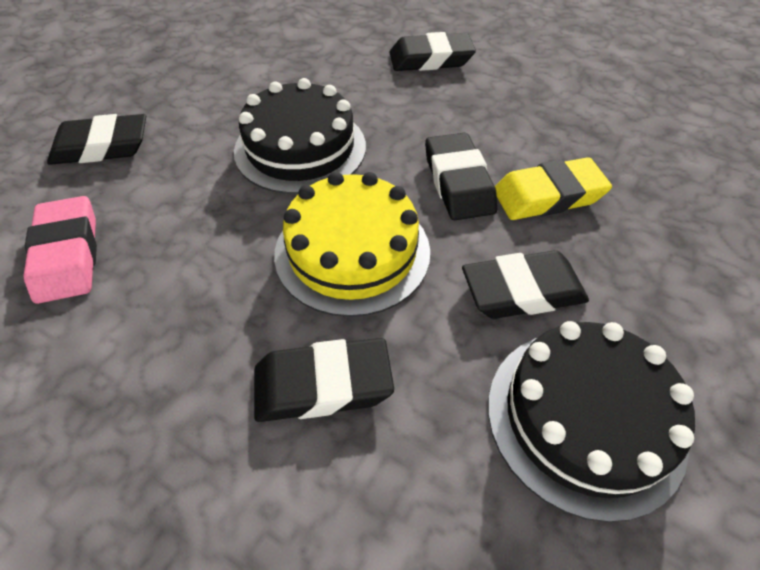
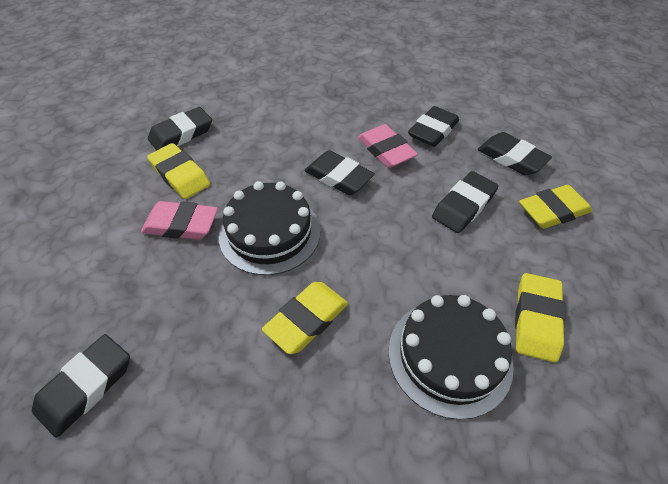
black eraser: 5 -> 6
pink eraser: 1 -> 2
yellow cake: 1 -> 0
yellow eraser: 1 -> 4

